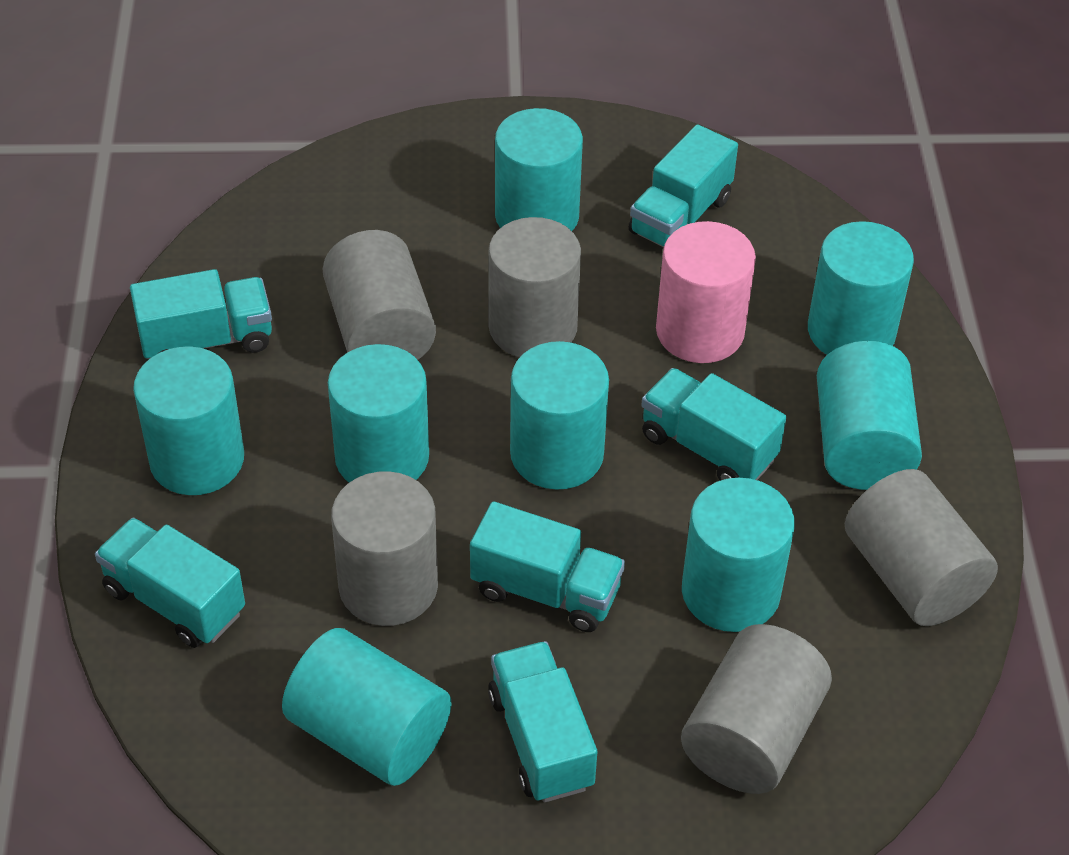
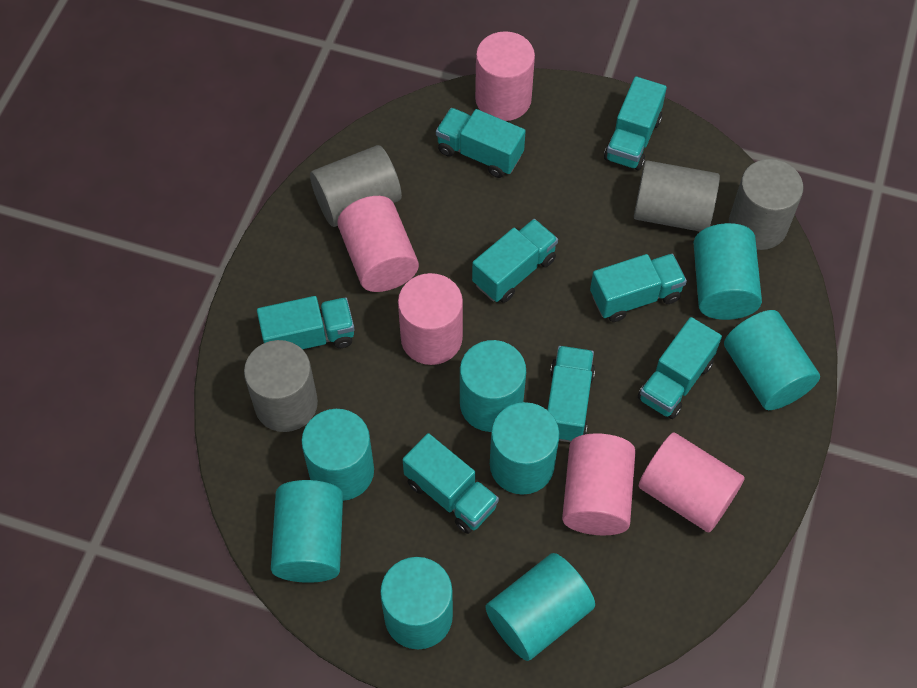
grey cylinder: 5 -> 4
pink cylinder: 1 -> 5
turquoise truck: 6 -> 8

